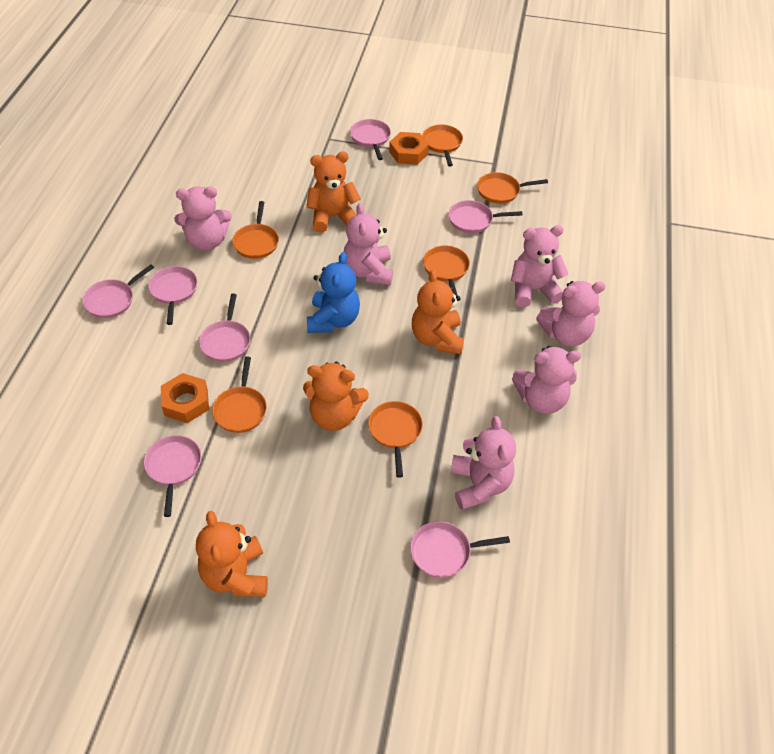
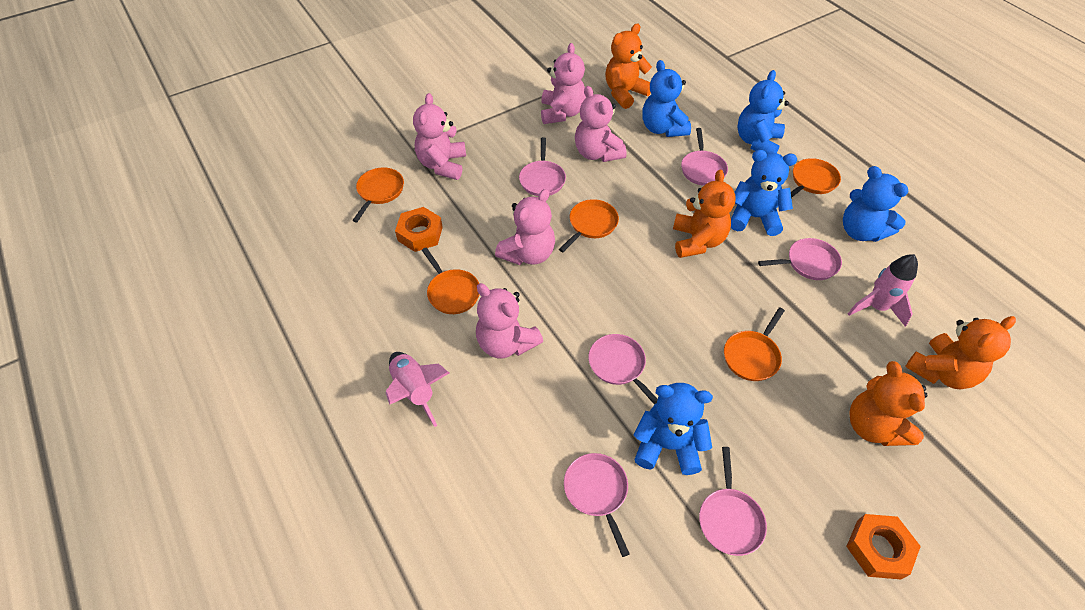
blue teddy bear: 1 -> 5
orange pan: 6 -> 5
pink pan: 7 -> 6
pink rocket: 0 -> 2
pink teddy bear: 6 -> 5

